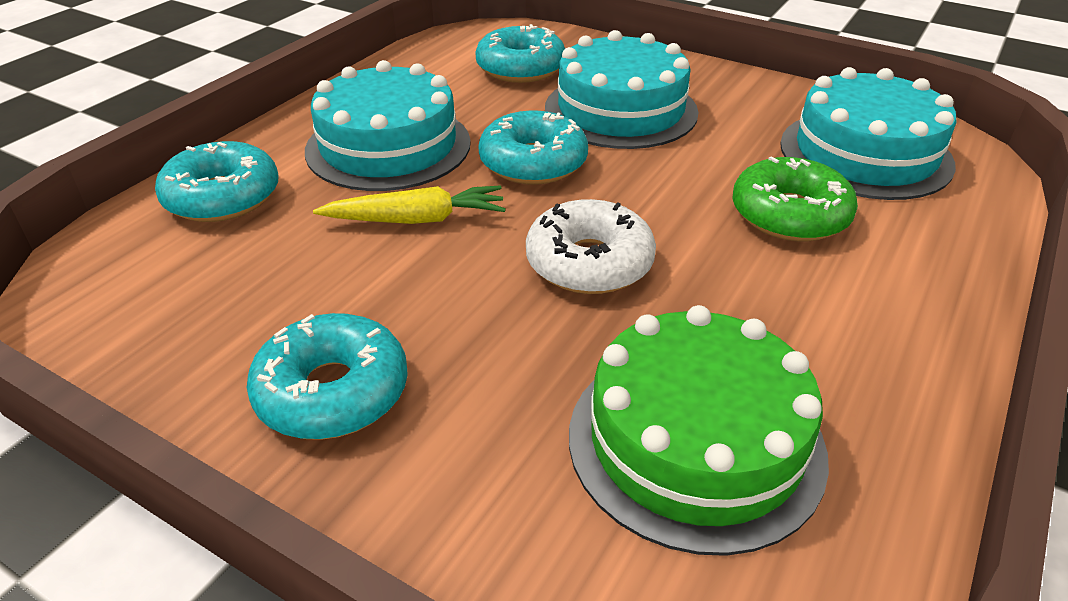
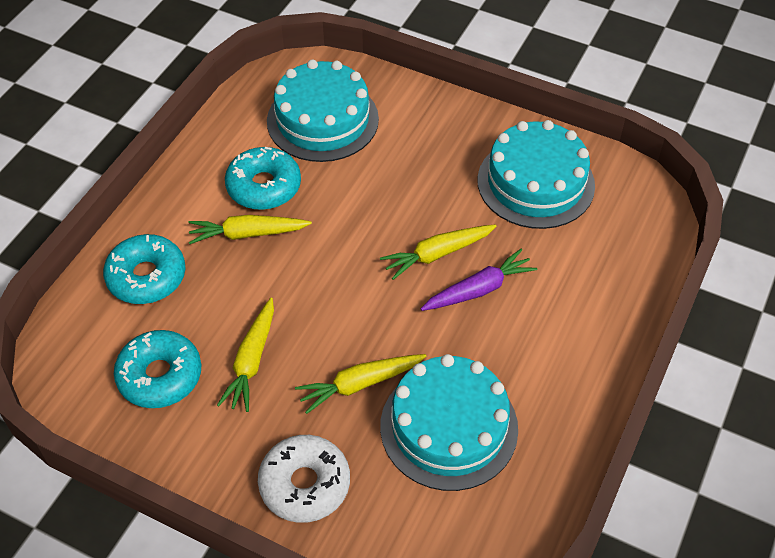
green cake: 1 -> 0
green donut: 1 -> 0
purple carrot: 0 -> 1
turquoise donut: 4 -> 3
yellow carrot: 1 -> 4

